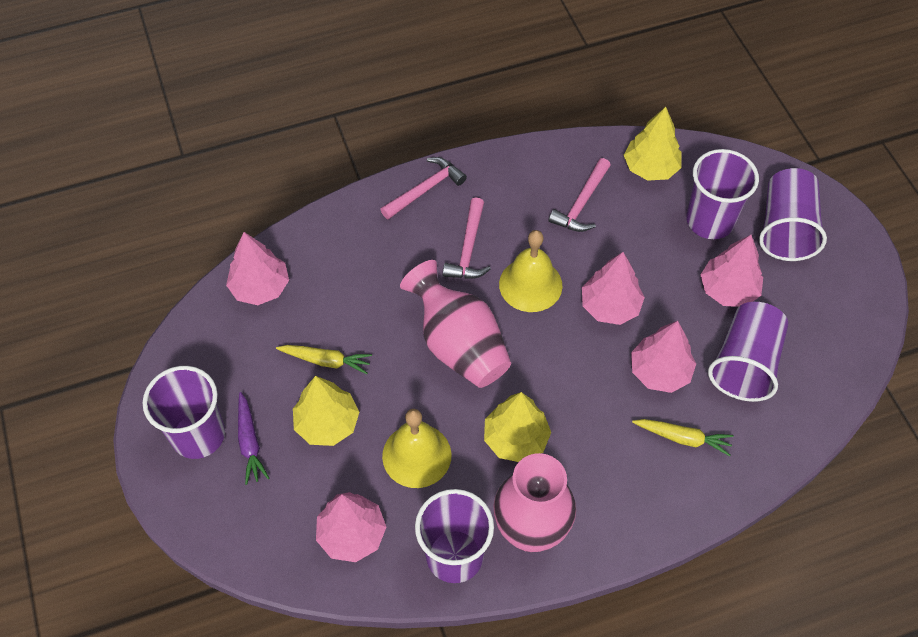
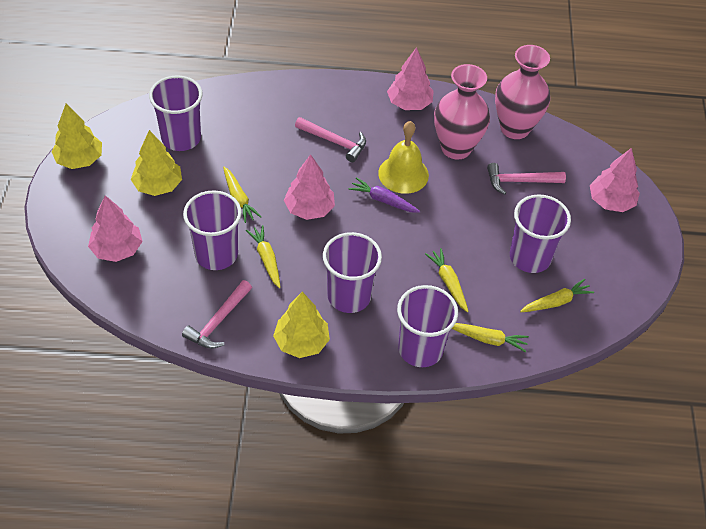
pink tree: 5 -> 4
yellow bell: 2 -> 1
yellow carrot: 2 -> 5

